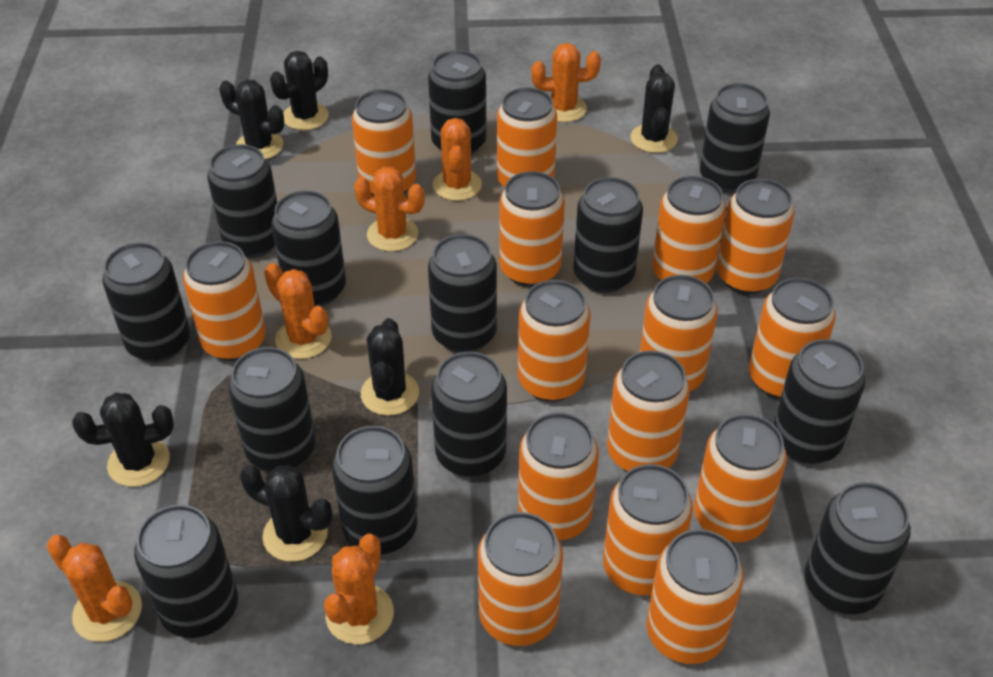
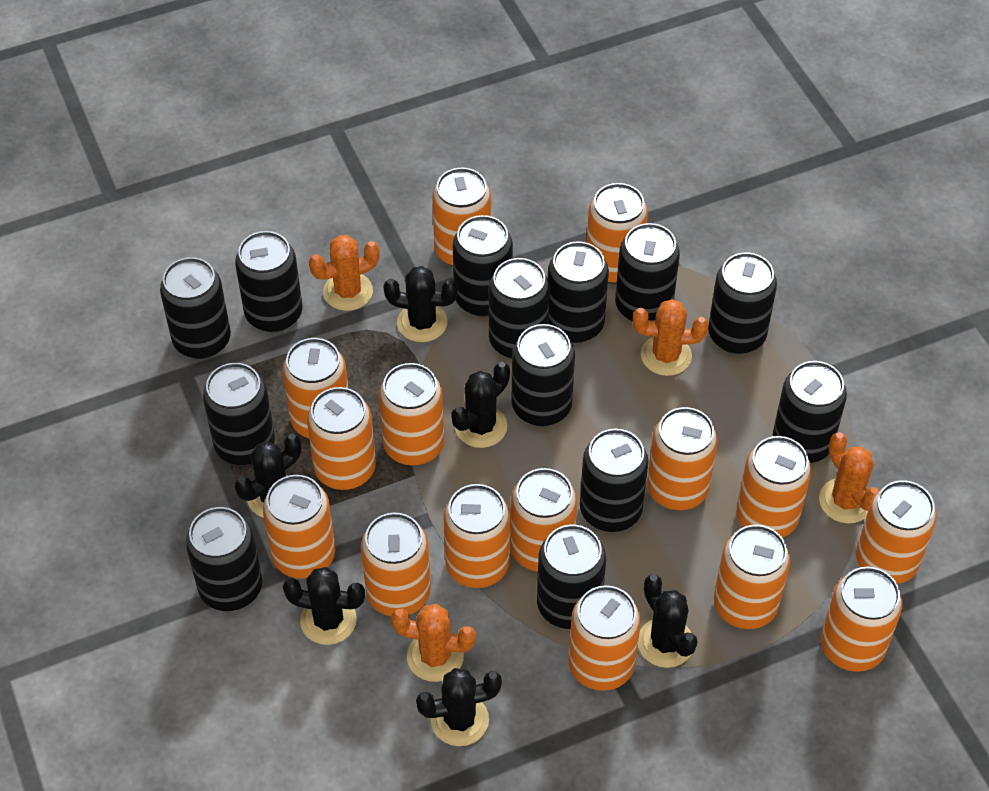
orange cactus: 6 -> 4

